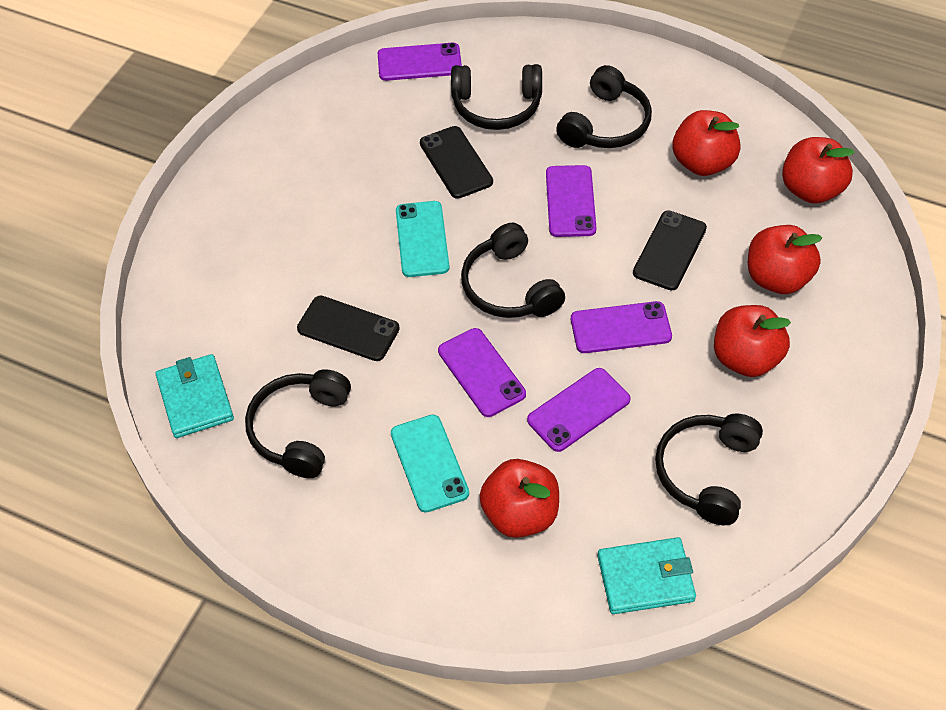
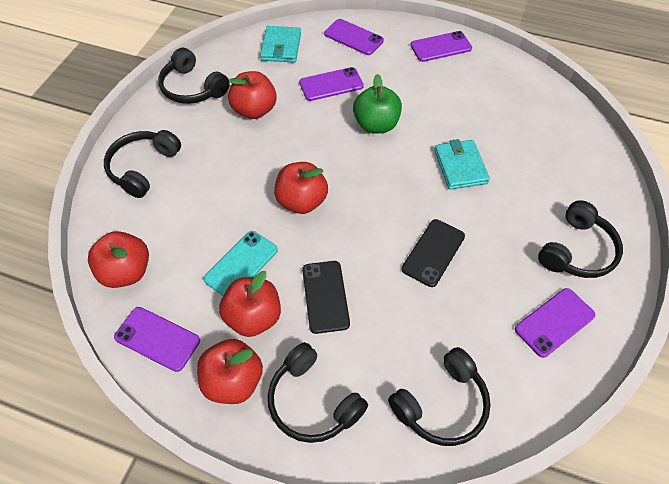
black phone: 3 -> 2
green apple: 0 -> 1
turquoise phone: 2 -> 1

